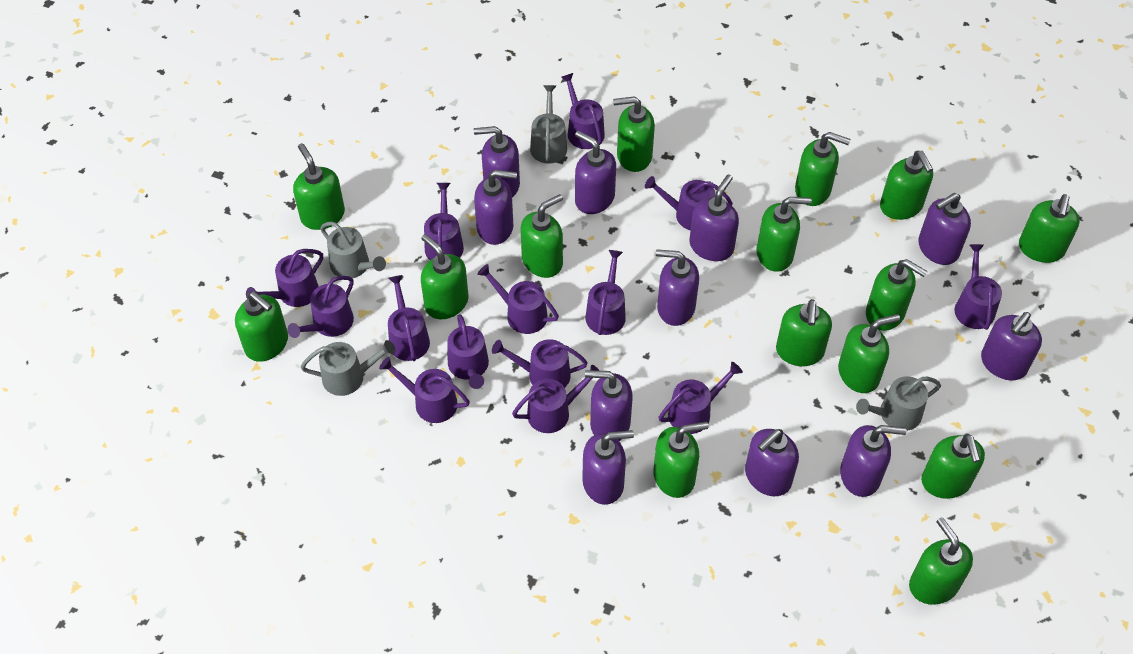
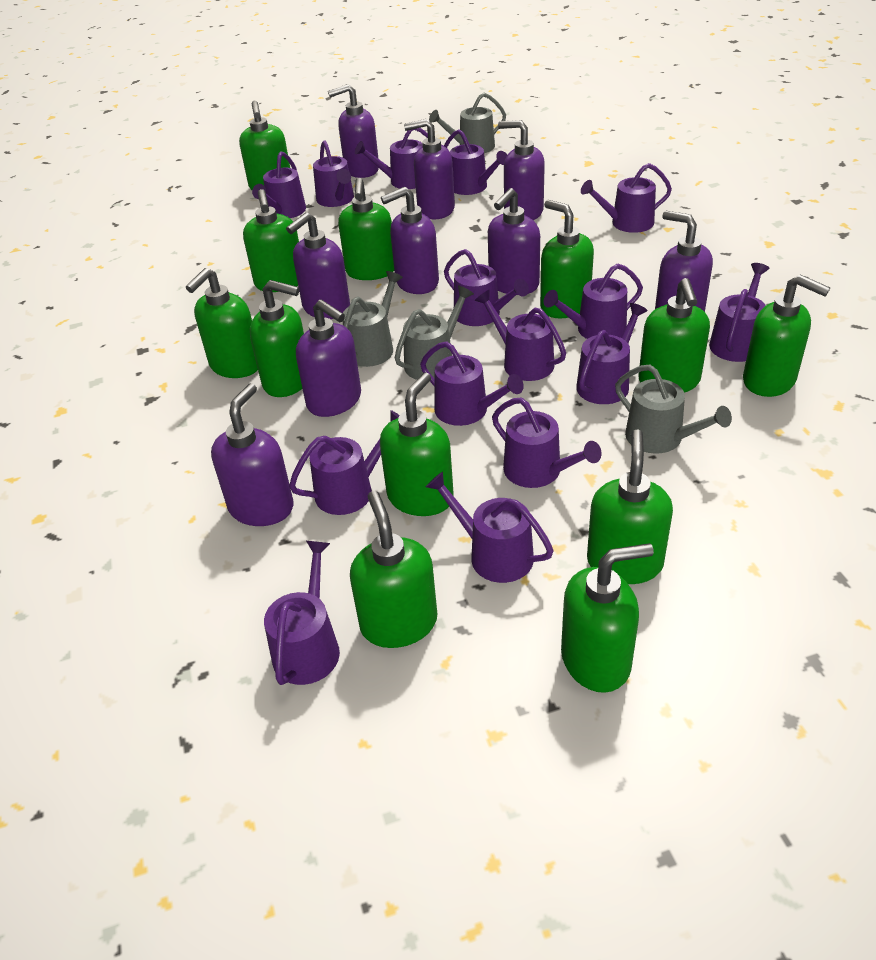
green soap dispenser: 15 -> 12
purple soap dispenser: 11 -> 9
purple watering can: 14 -> 15

